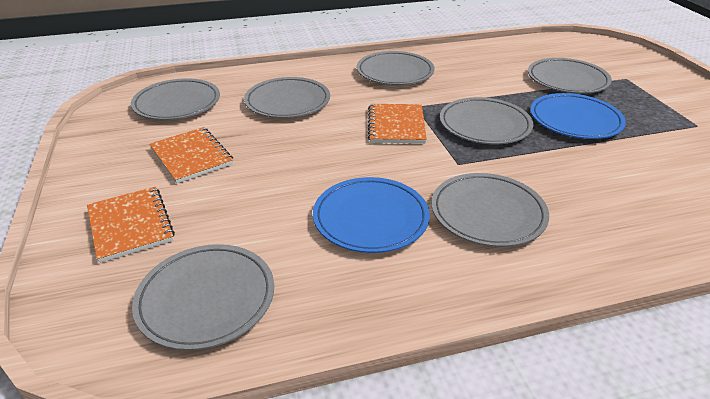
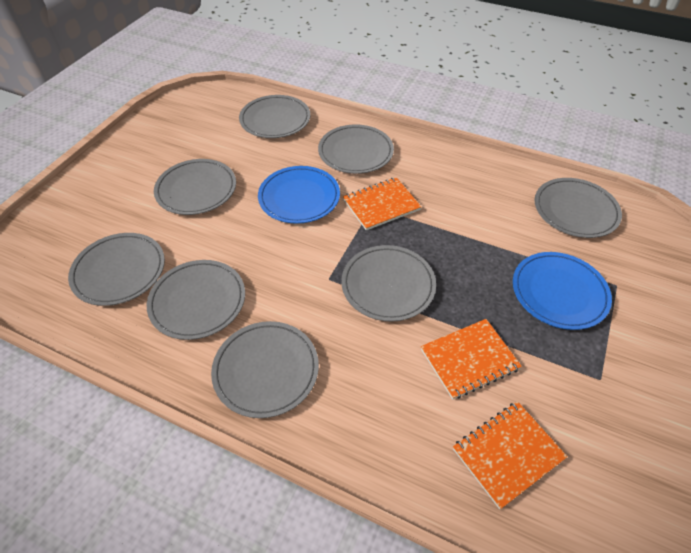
grey plate: 7 -> 8

